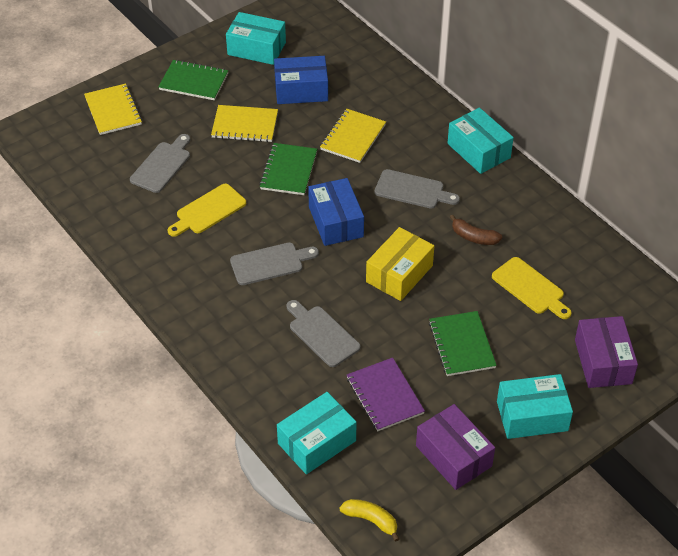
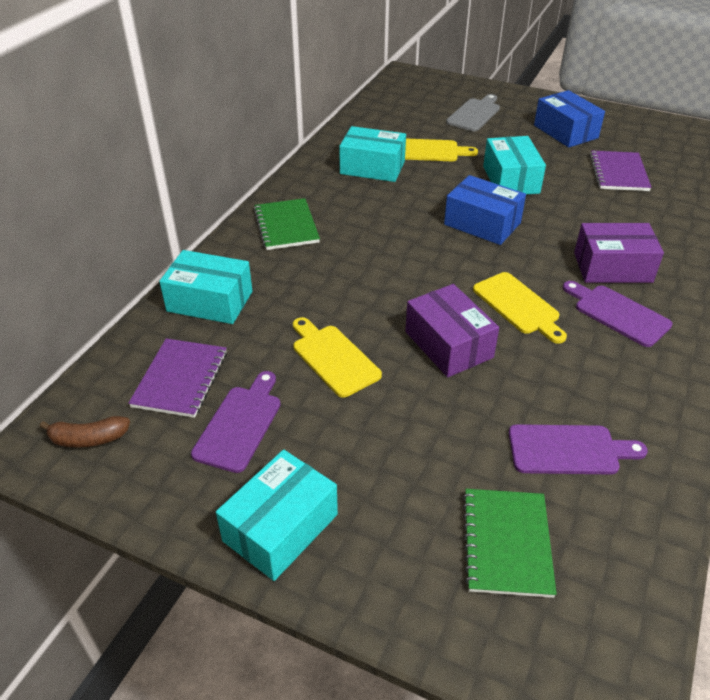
green notebook: 3 -> 2
grey cutting board: 4 -> 1
purple cutting board: 0 -> 3
purple notebook: 1 -> 2
yellow banana: 1 -> 0
yellow box: 1 -> 0
yellow cutting board: 2 -> 3
yellow notebook: 3 -> 0

